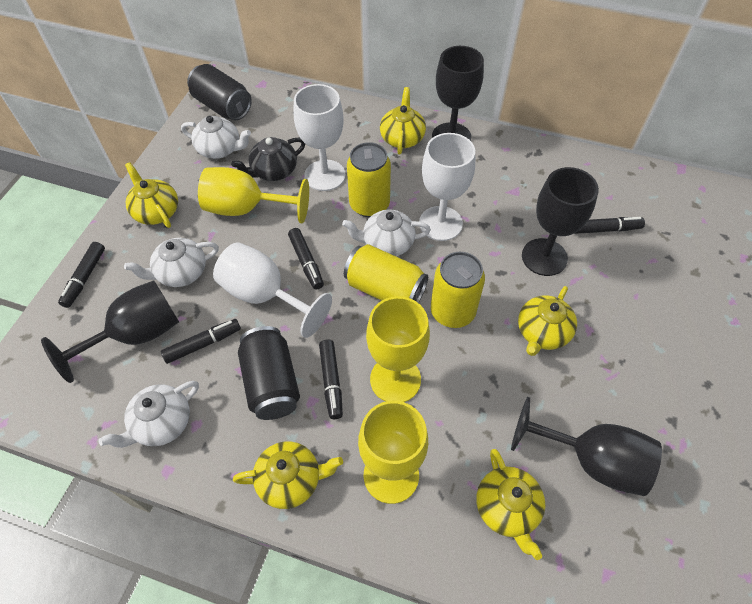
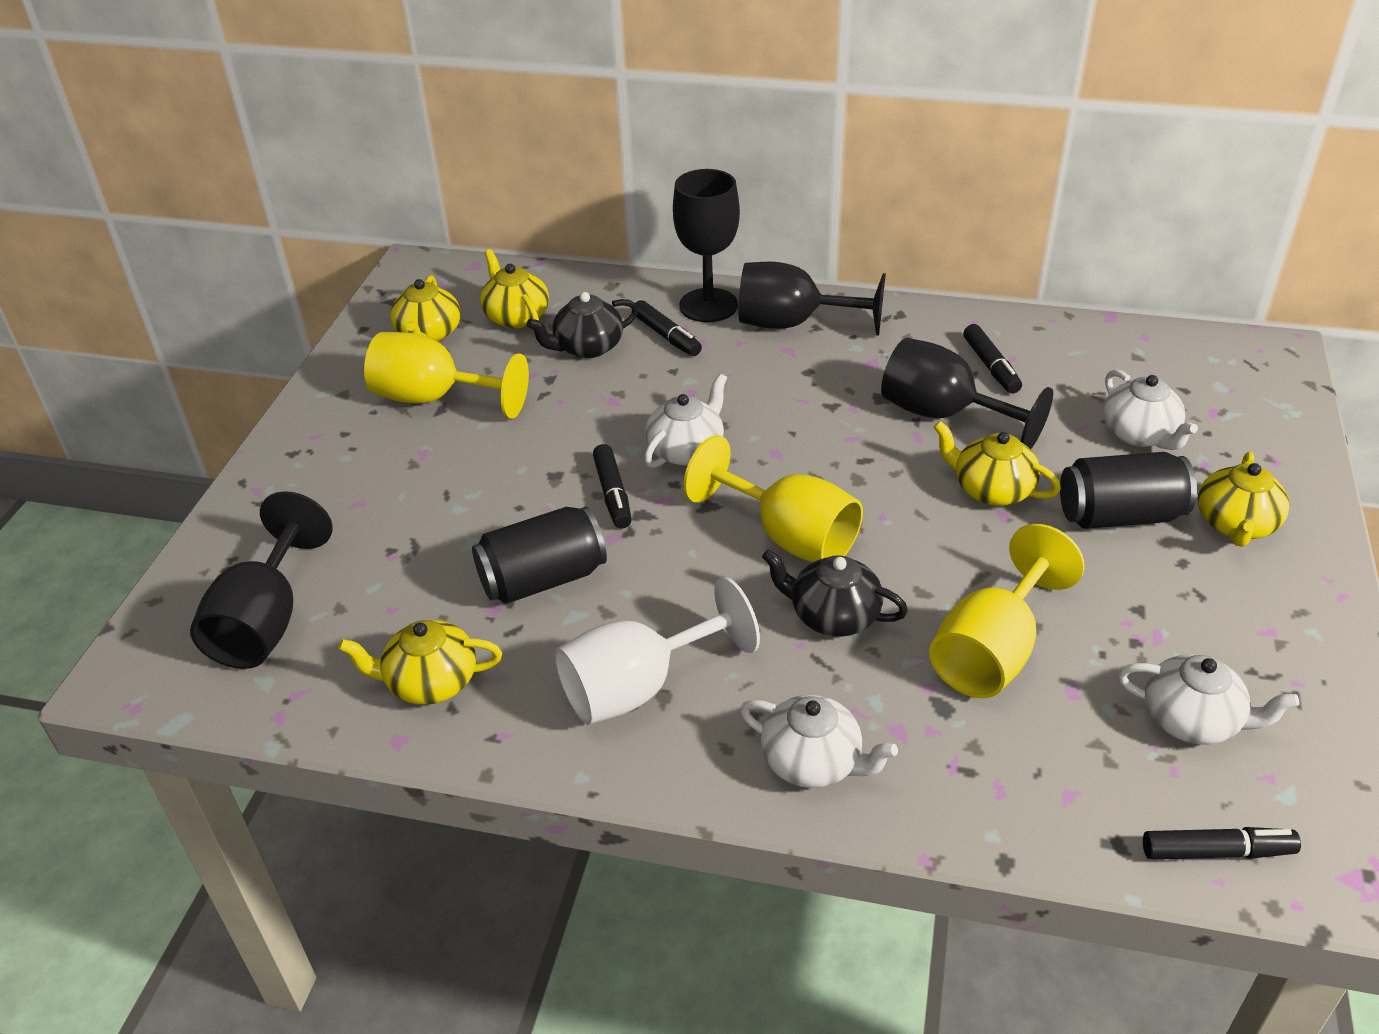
black marker: 5 -> 4
black teapot: 1 -> 2
white goblet: 3 -> 1
yellow can: 3 -> 0

